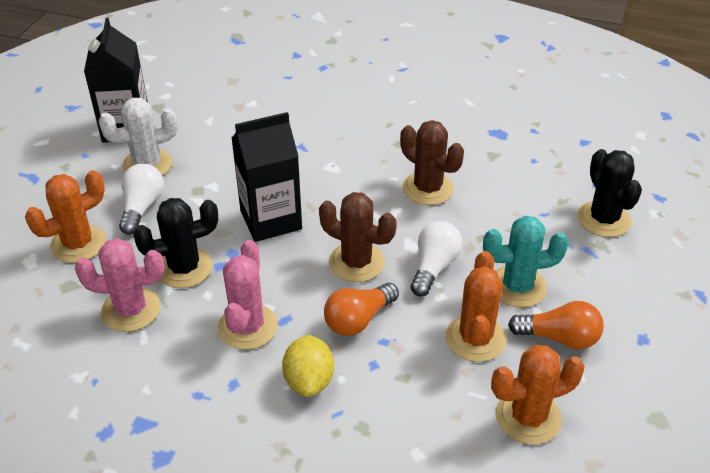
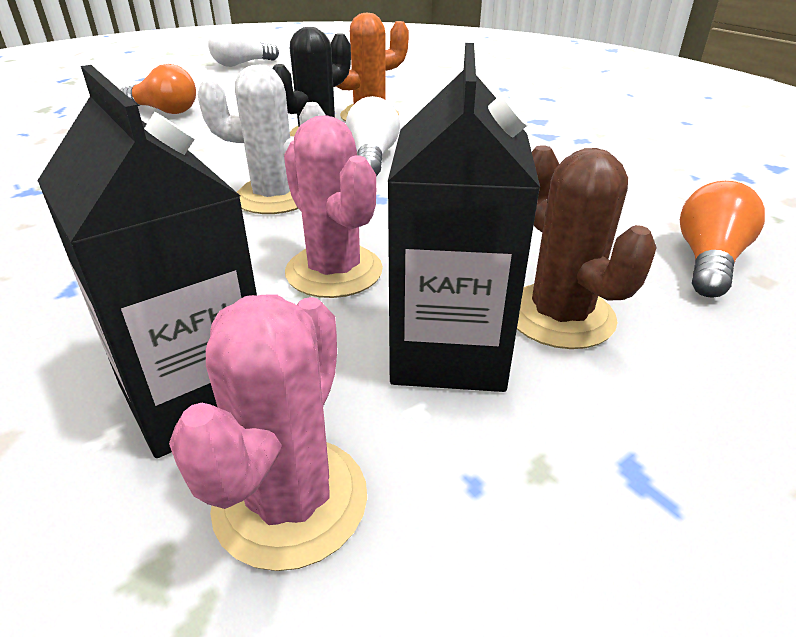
black cactus: 2 -> 1
brown cactus: 2 -> 1
orange cactus: 3 -> 1
turquoise cactus: 1 -> 0
yellow lemon: 1 -> 0

